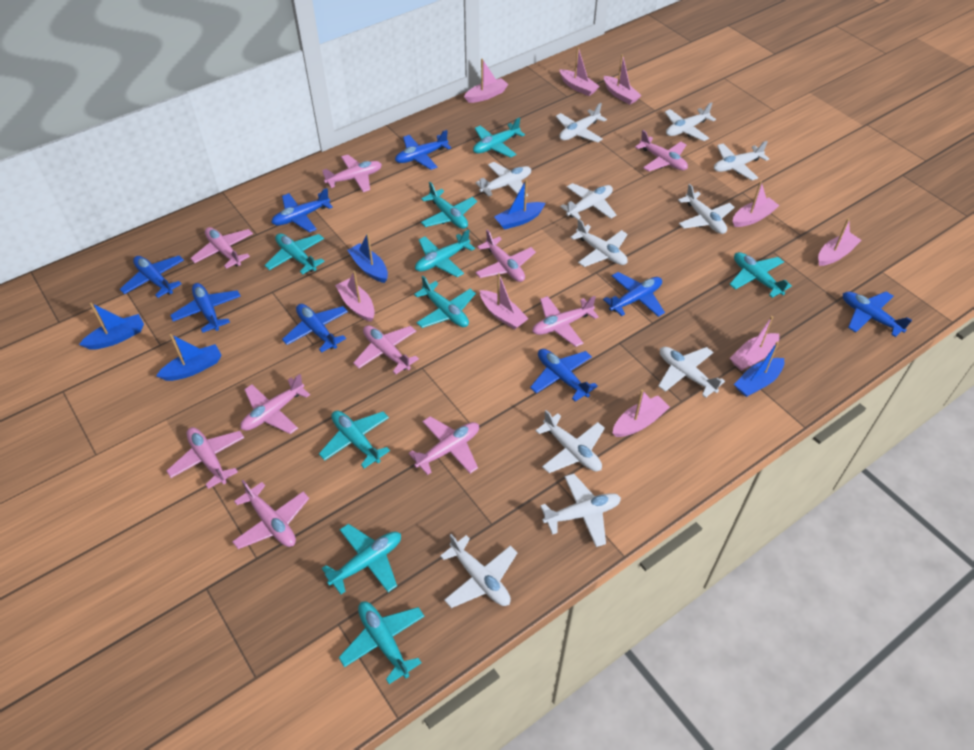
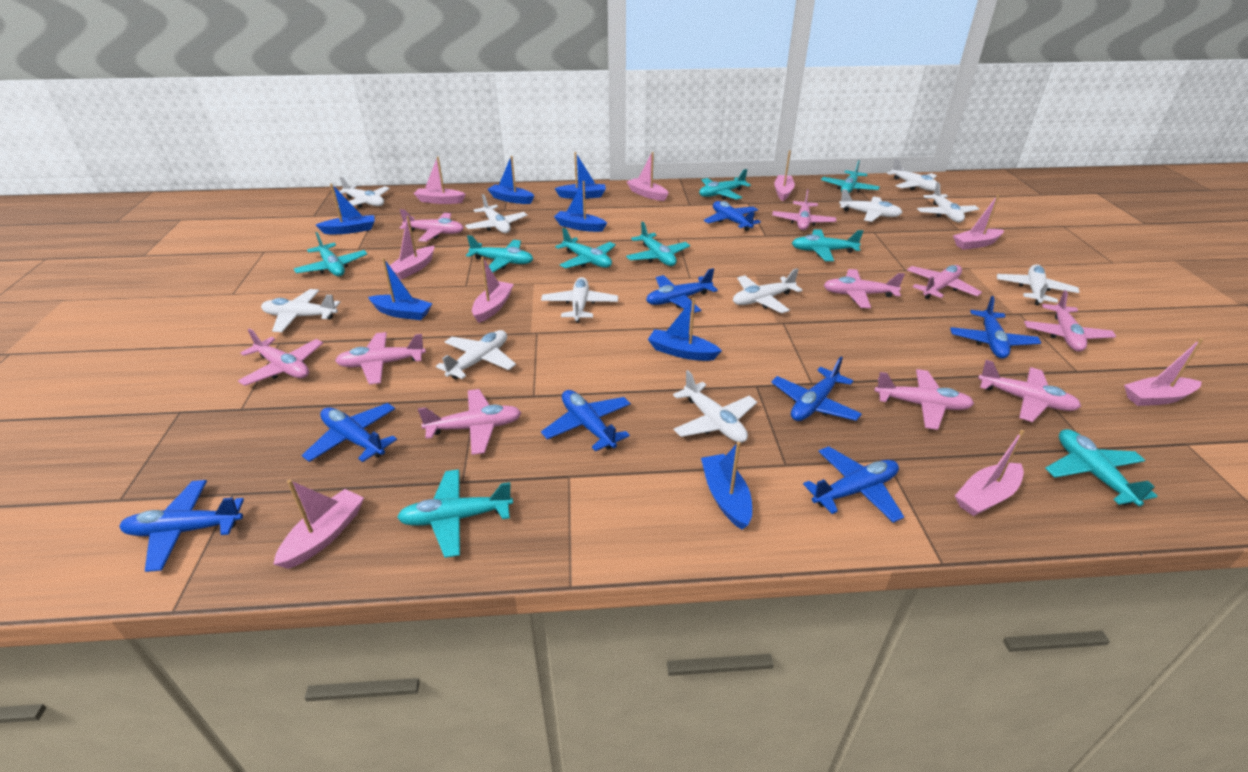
blue boat: 5 -> 7

